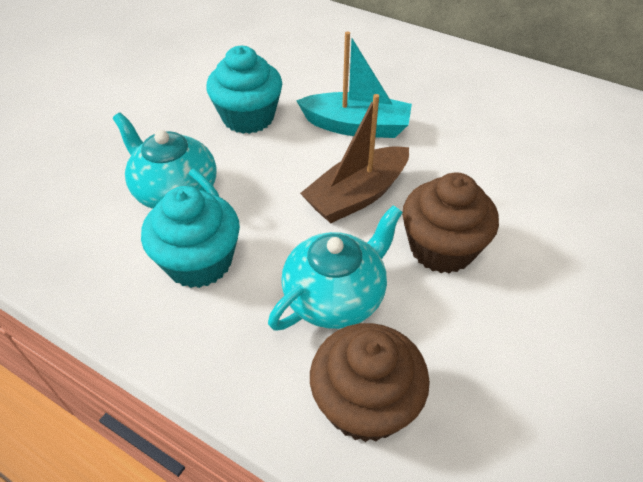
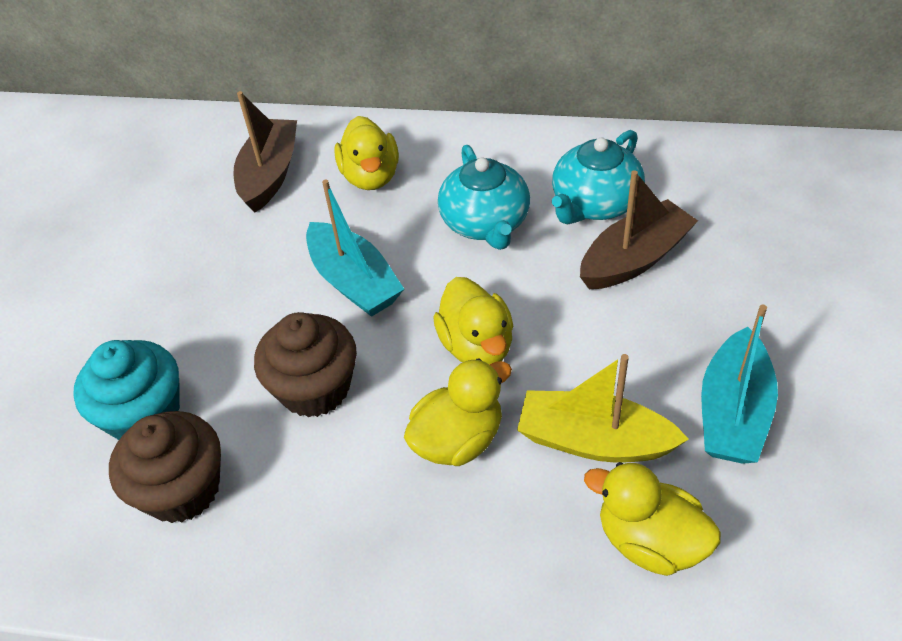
brown boat: 1 -> 2
turquoise boat: 1 -> 2
turquoise cupcake: 2 -> 1
yellow boat: 0 -> 1
yellow duck: 0 -> 4

